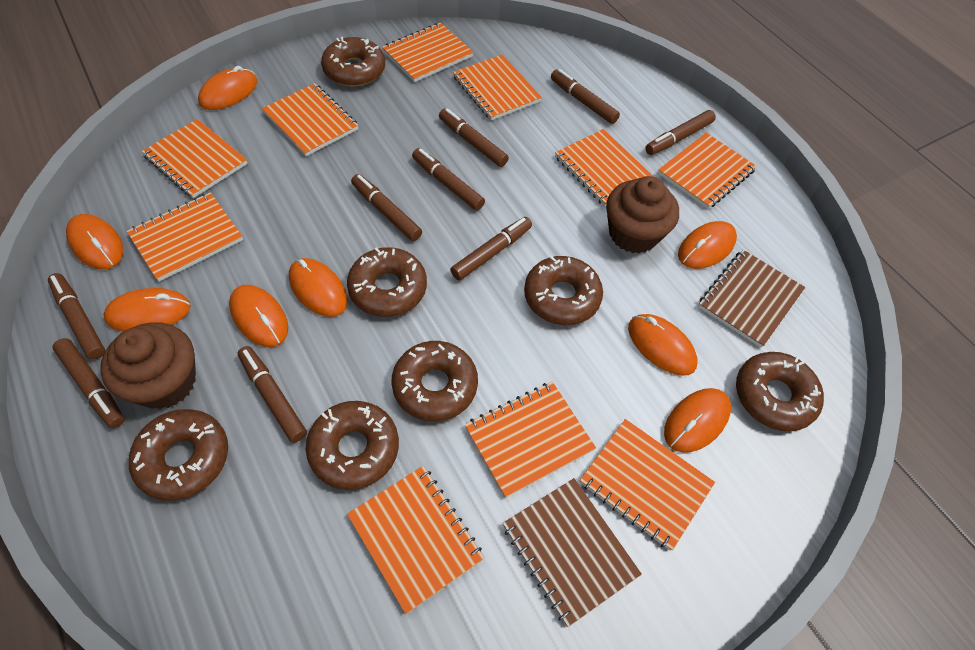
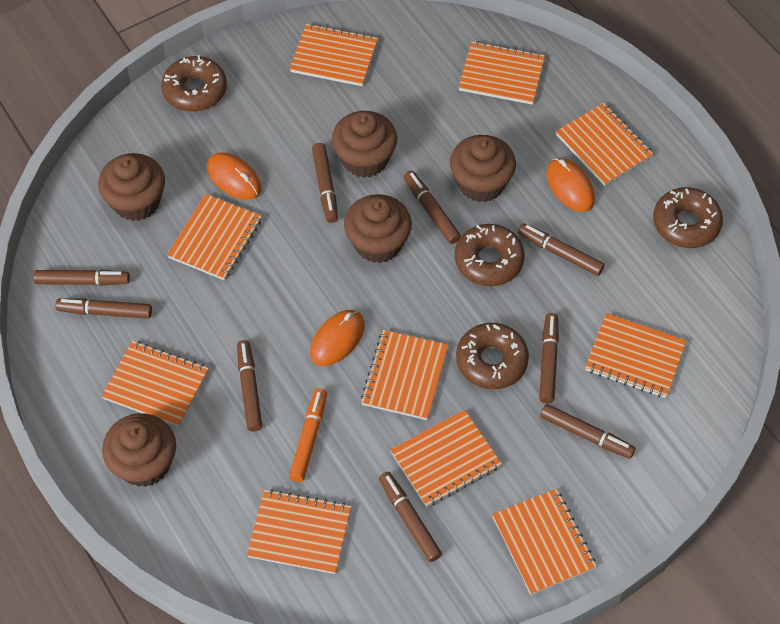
brown cupcake: 2 -> 5
brown donut: 7 -> 4
brown notebook: 2 -> 0
orange marker: 0 -> 1
orange mouse: 8 -> 3

